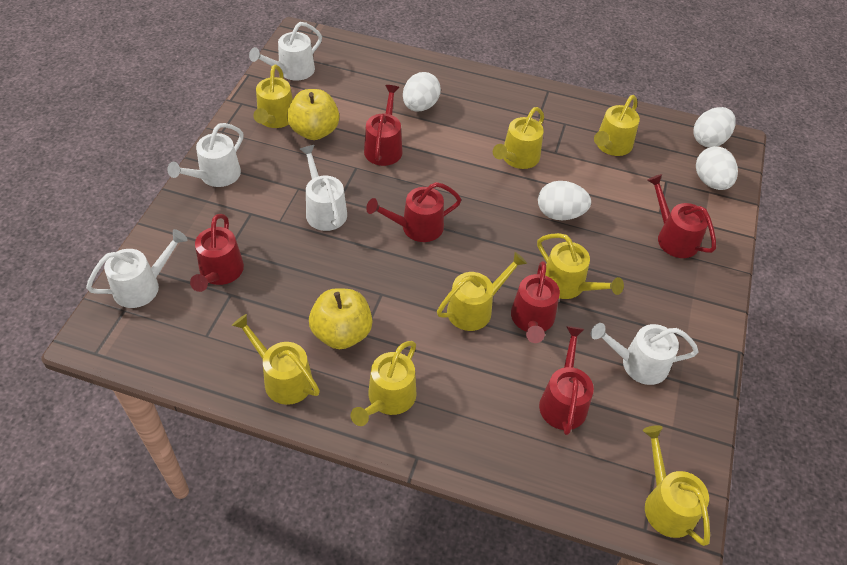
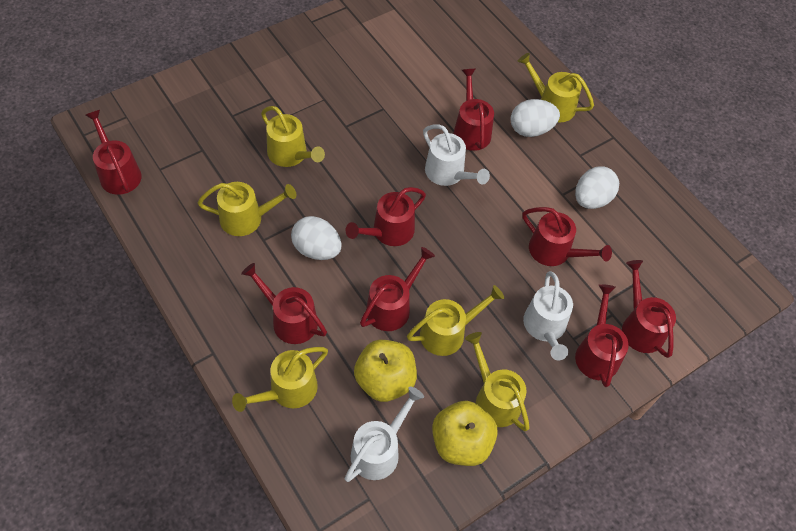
red watering can: 6 -> 8
white egg: 4 -> 3
white watering can: 5 -> 3
yellow watering can: 8 -> 6

